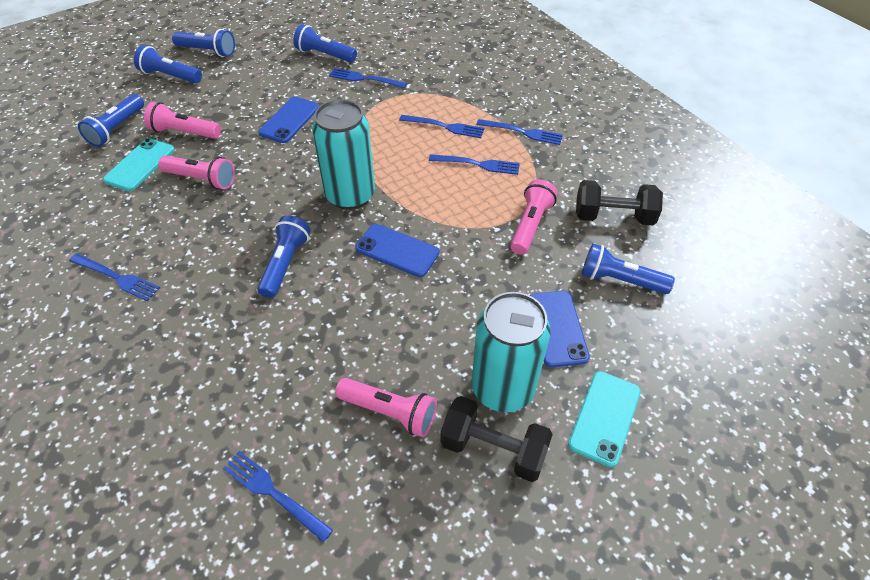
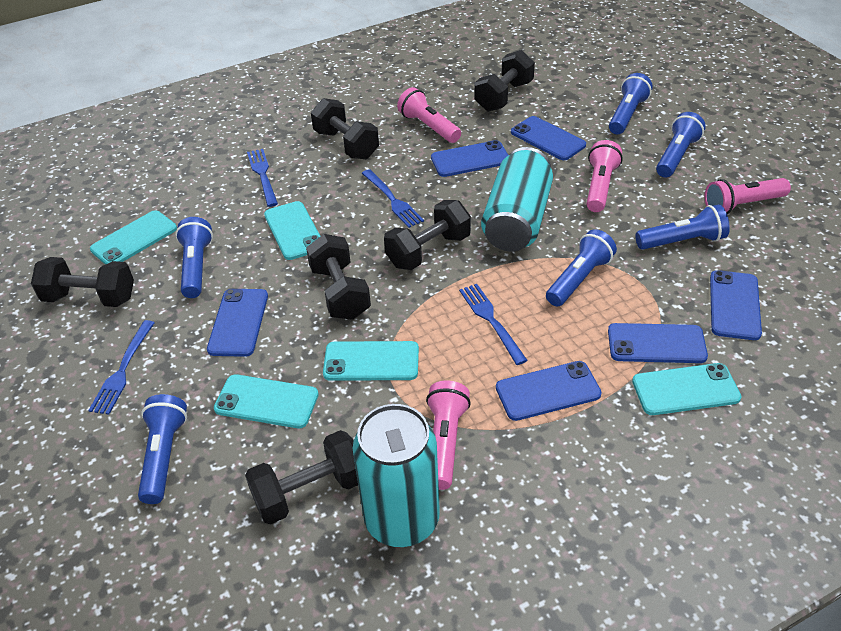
black dumbbell: 2 -> 6
blue fork: 6 -> 4
blue phone: 3 -> 6
turquoise phone: 2 -> 5

